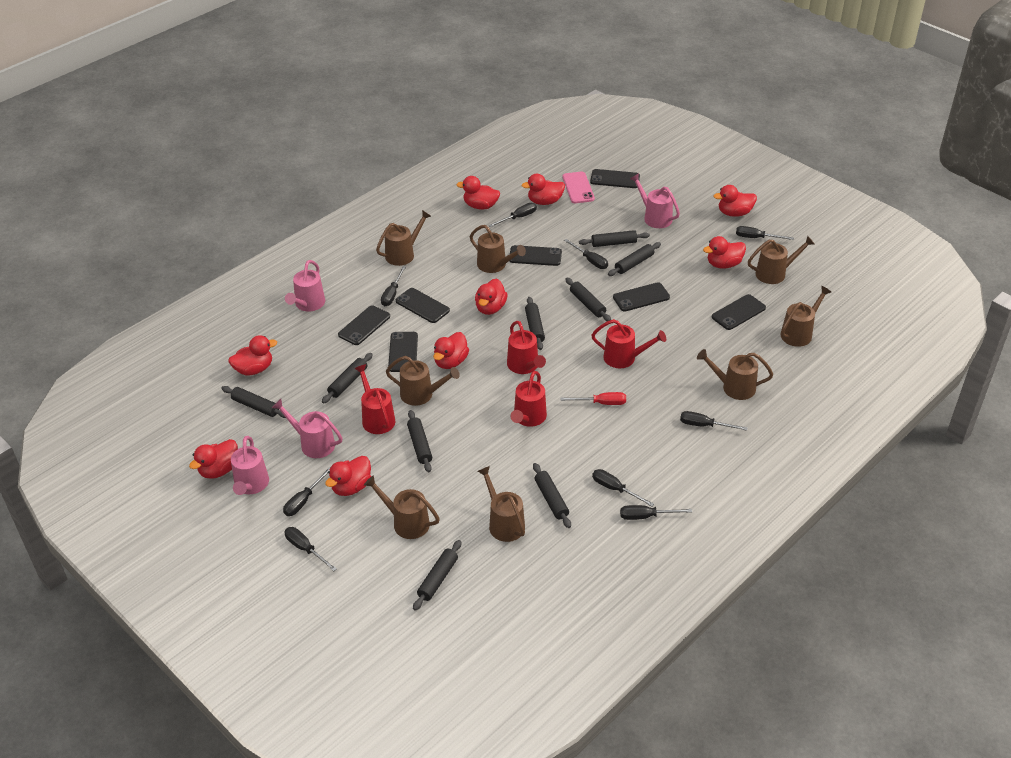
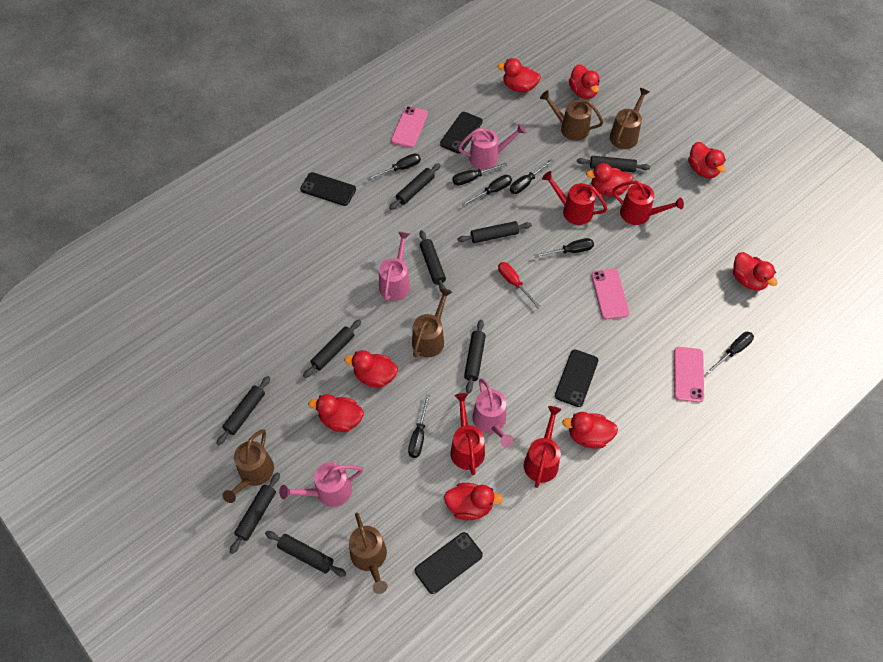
black phone: 7 -> 4
black screwdriver: 9 -> 7
brown watering can: 8 -> 5
pink phone: 1 -> 3

